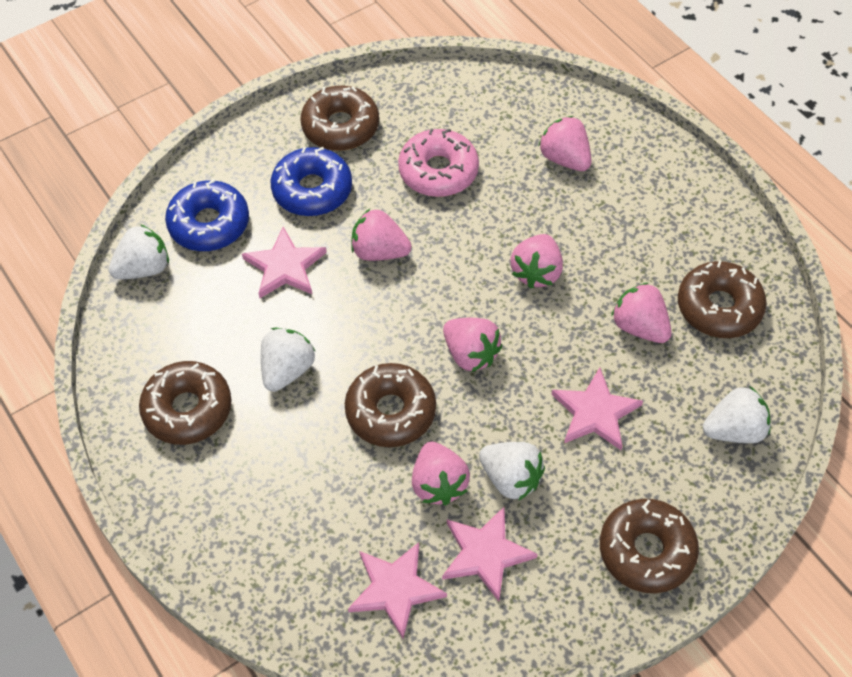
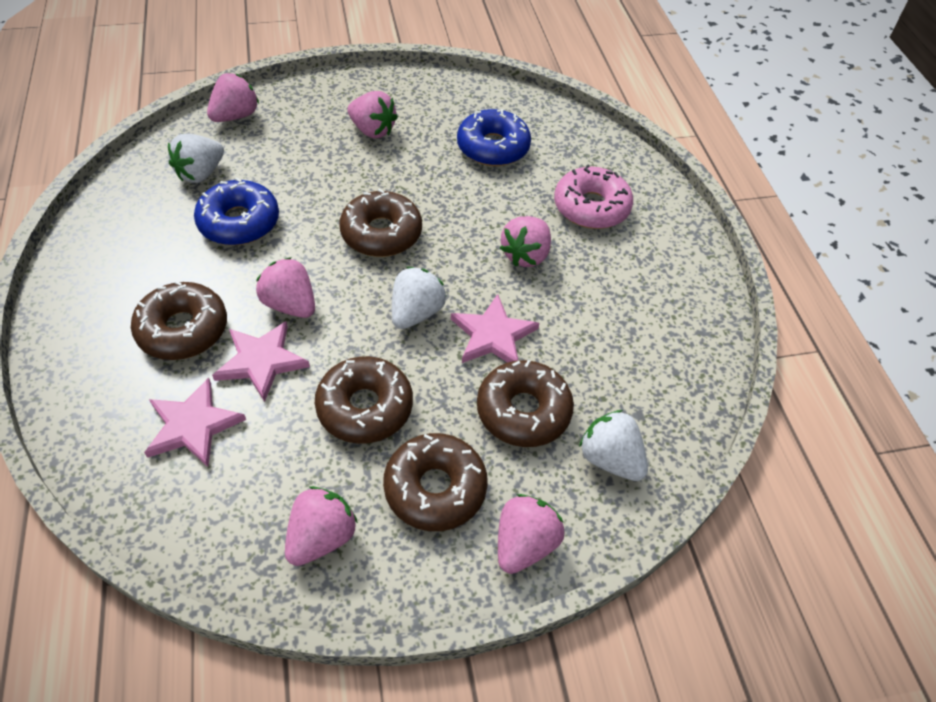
pink star: 4 -> 3
white strawberry: 4 -> 3

